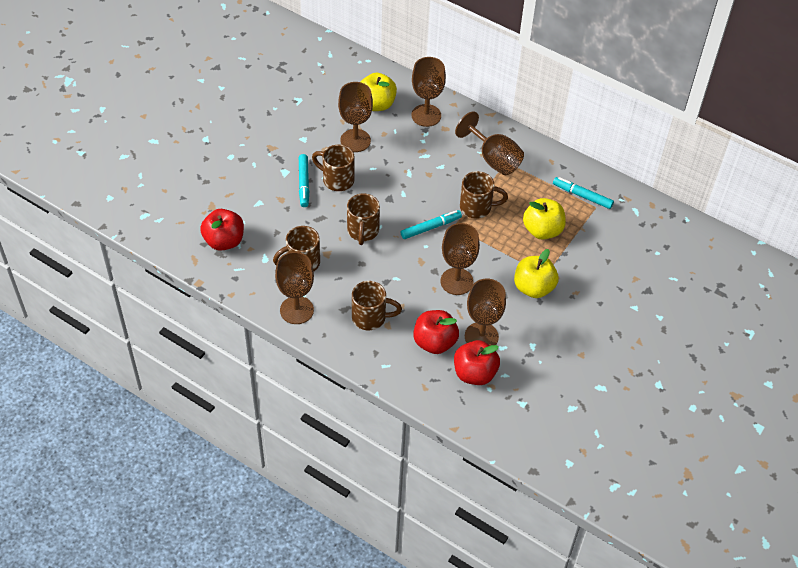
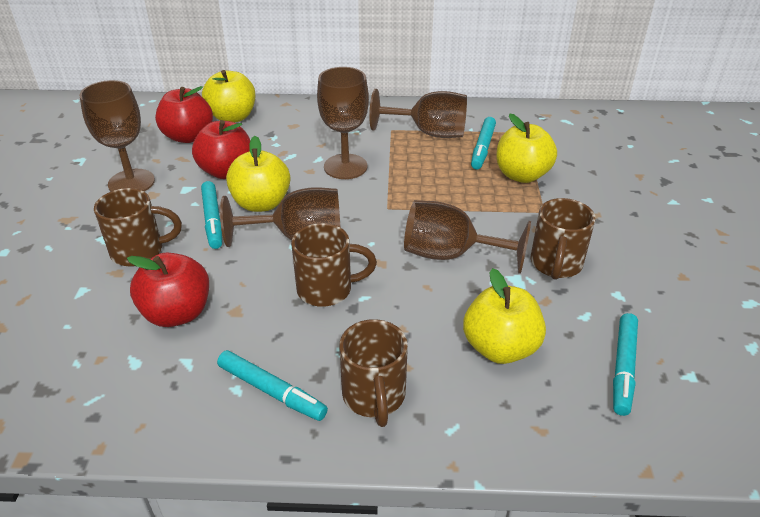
brown goblet: 6 -> 5
brown mug: 5 -> 4
turquoise marker: 3 -> 4
yellow apple: 3 -> 4

